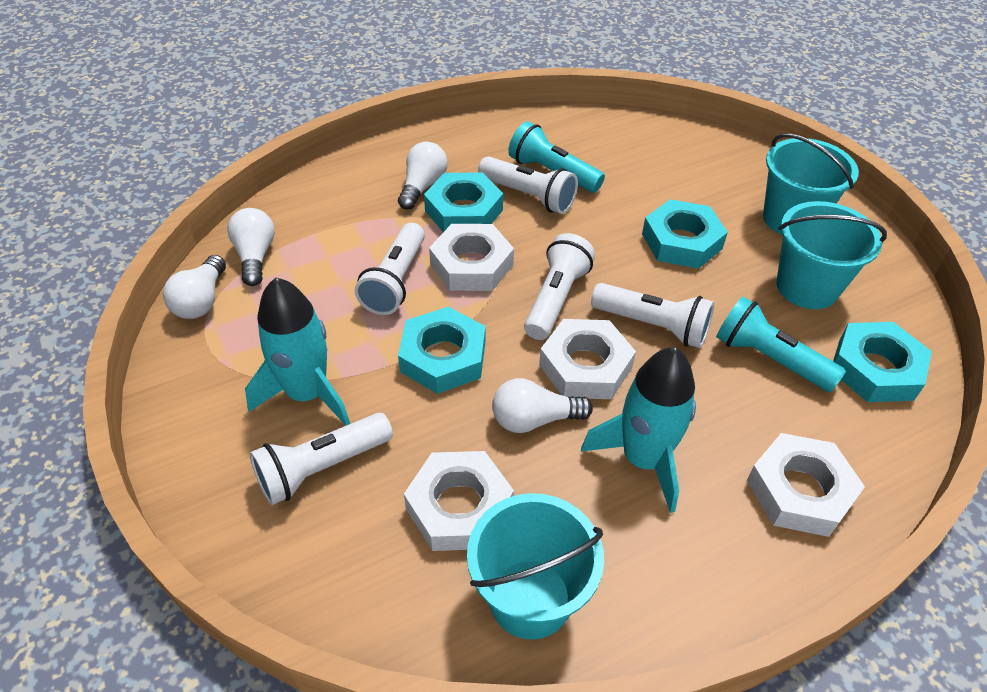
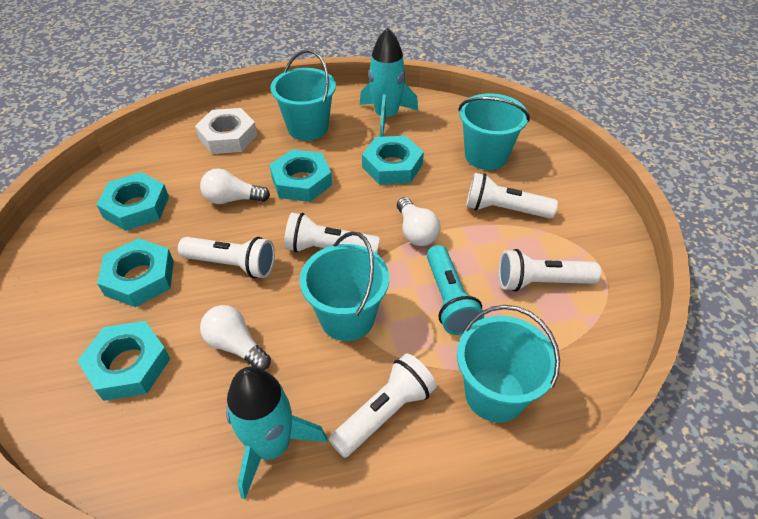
turquoise bucket: 3 -> 4
turquoise flashlight: 2 -> 1
turquoise nut: 4 -> 5
white light bulb: 4 -> 3
white nut: 4 -> 1

